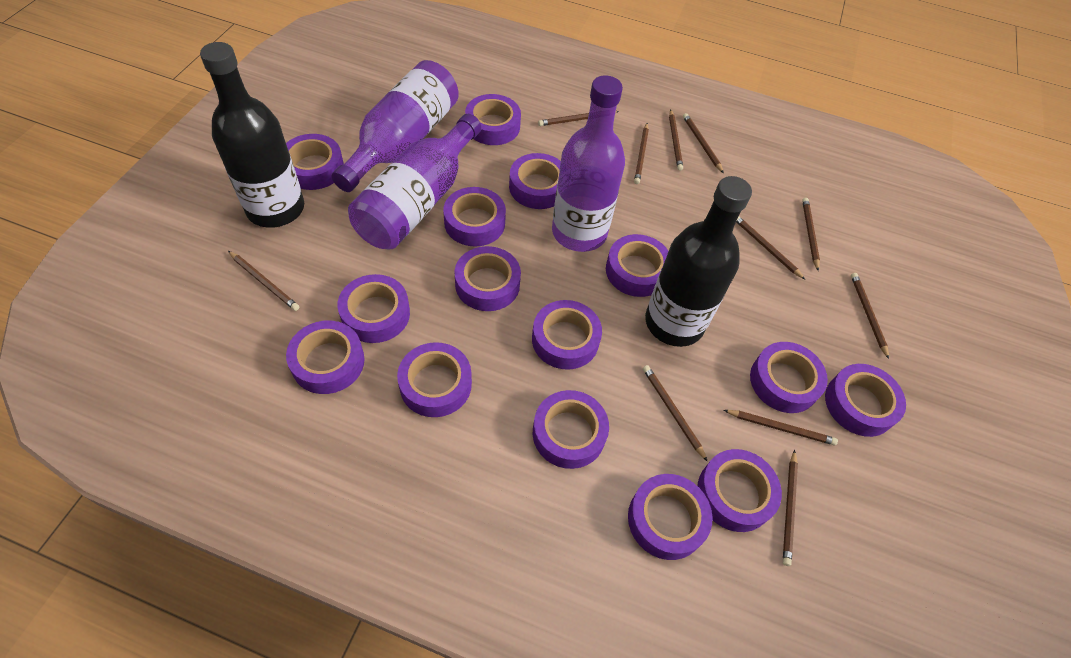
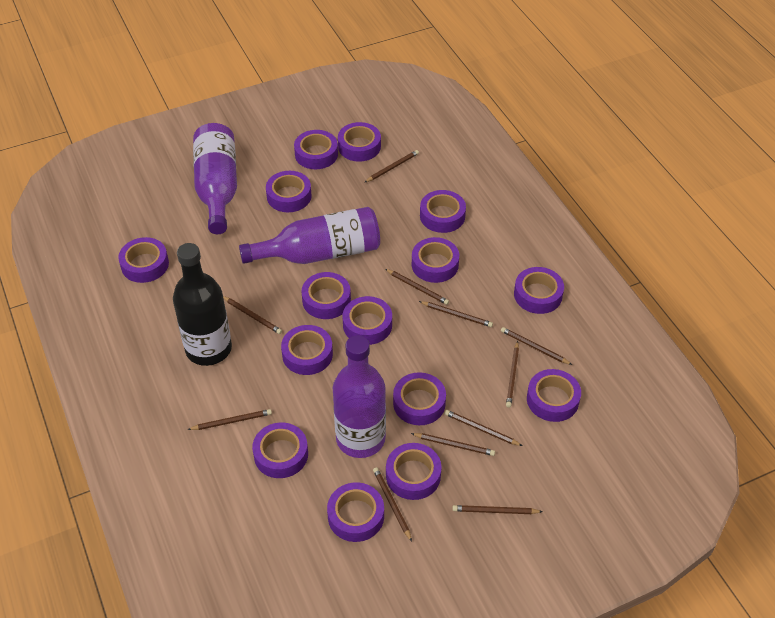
black bottle: 2 -> 1

